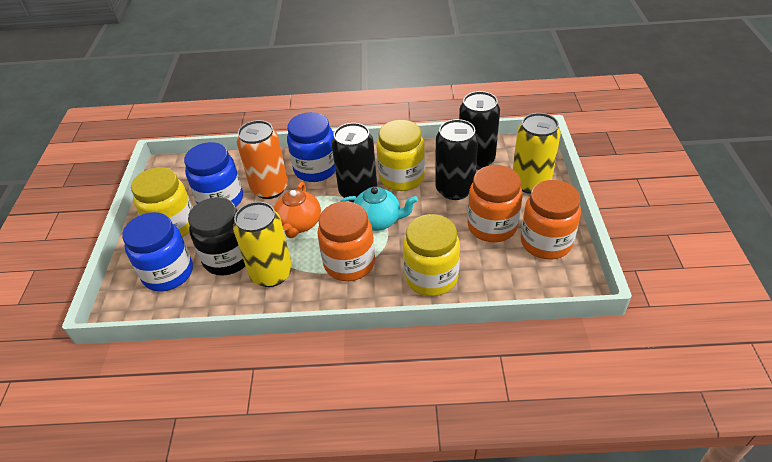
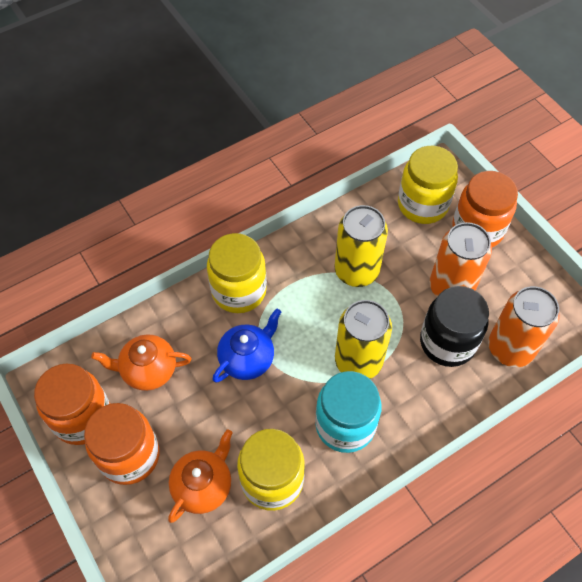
black can: 3 -> 0
blue jar: 3 -> 0
blue teapot: 0 -> 1
orange can: 1 -> 2
orange teapot: 1 -> 2
turquoise jar: 0 -> 1
turquoise teapot: 1 -> 0

